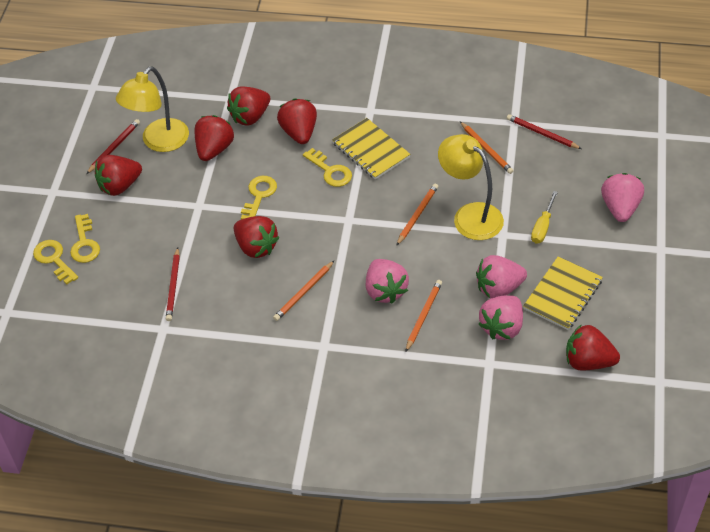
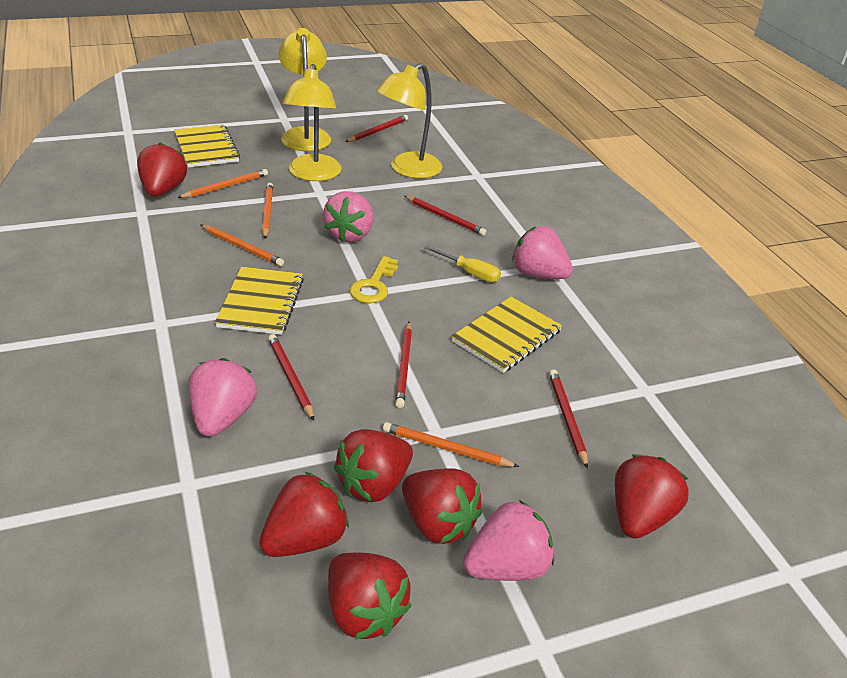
red pencil: 3 -> 5
yellow key: 4 -> 1
yellow lamp: 2 -> 3
yellow notebook: 2 -> 3

